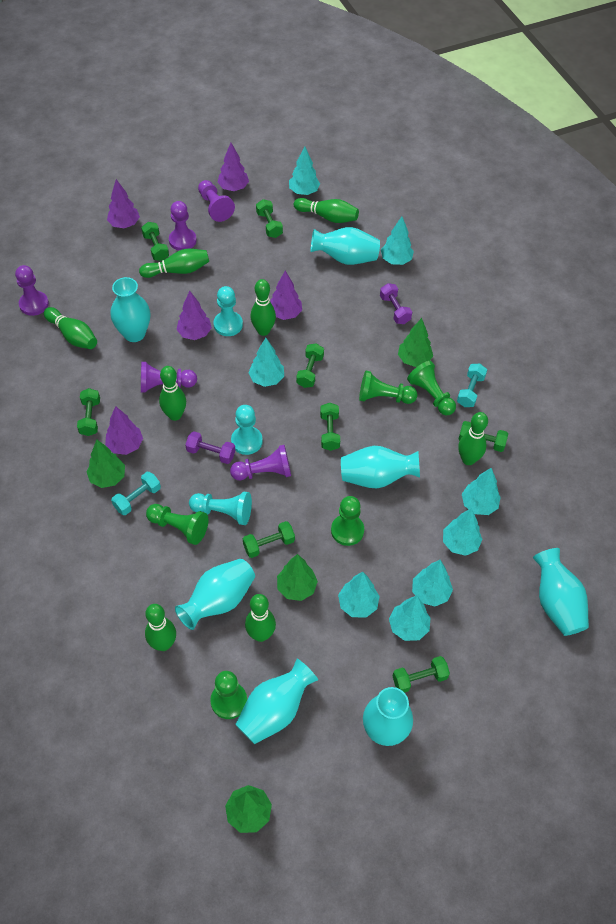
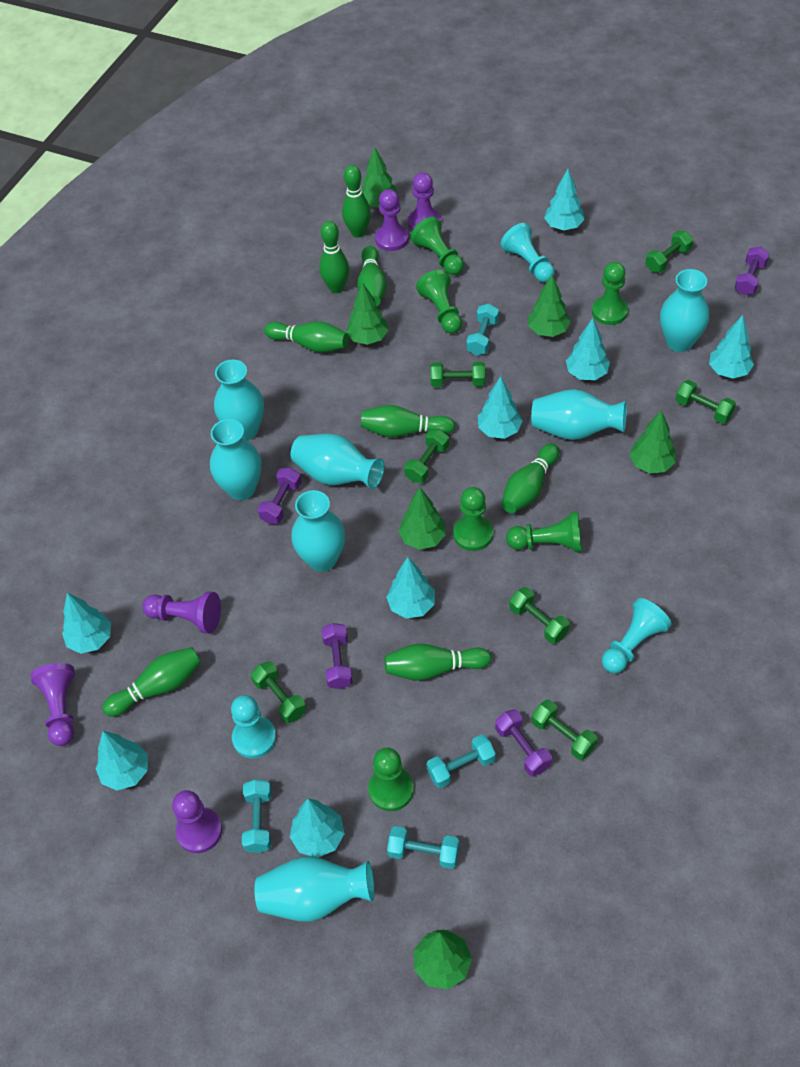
green dumbbell: 8 -> 7
green pawn: 5 -> 6
green tree: 4 -> 6
purple dumbbell: 2 -> 4
purple tree: 5 -> 0
turquoise dumbbell: 2 -> 4

